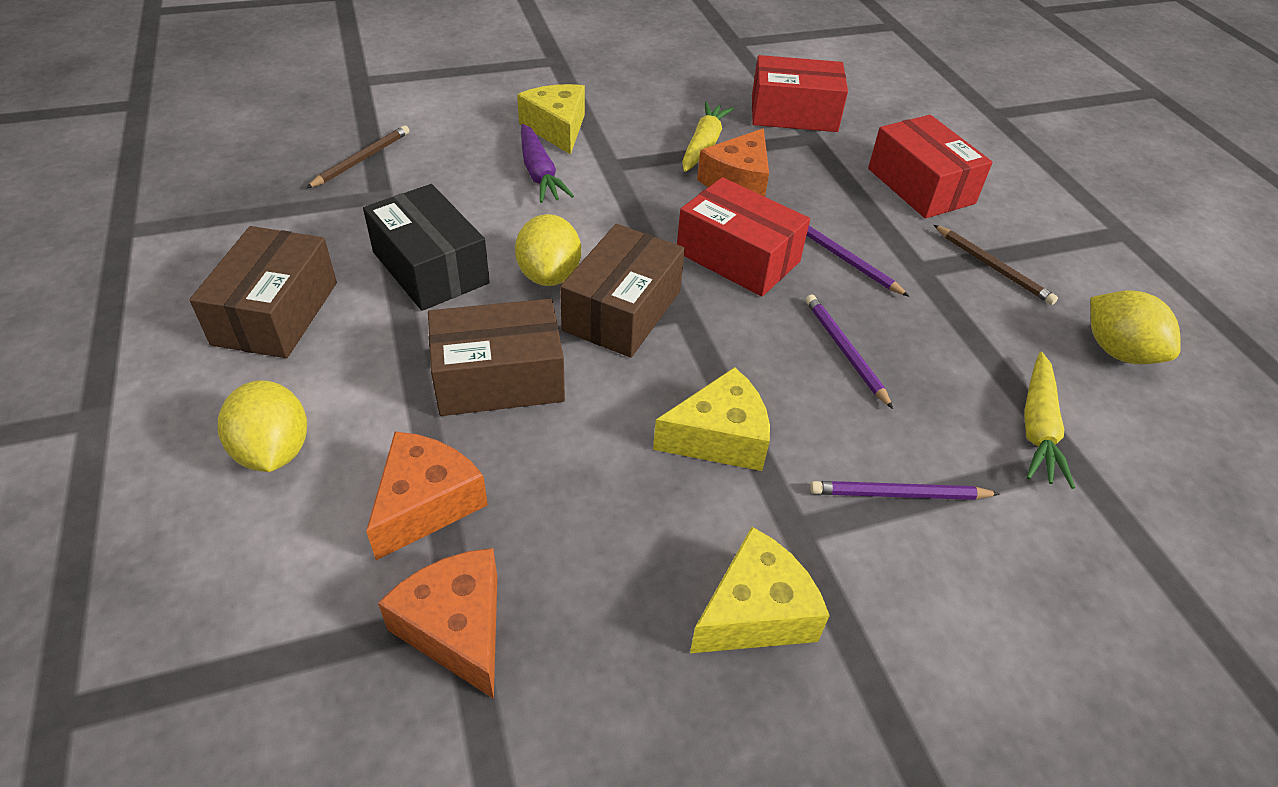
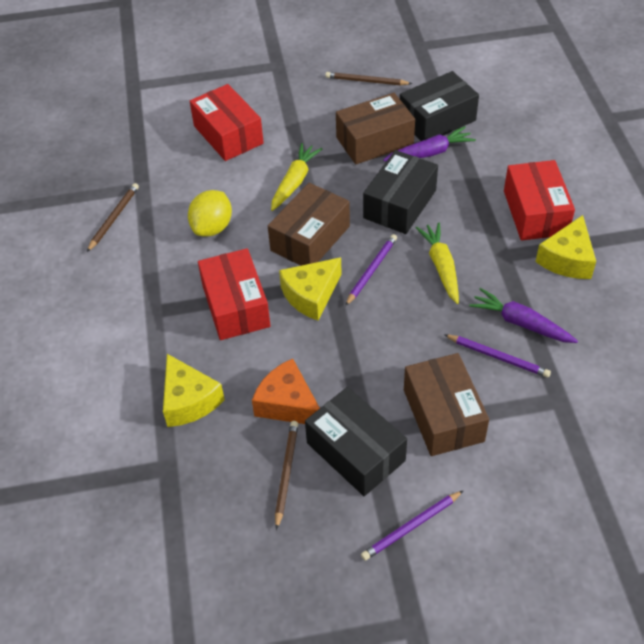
black box: 1 -> 3
brown pencil: 2 -> 3
orange cheese: 3 -> 1
purple carrot: 1 -> 2
yellow lemon: 3 -> 1

